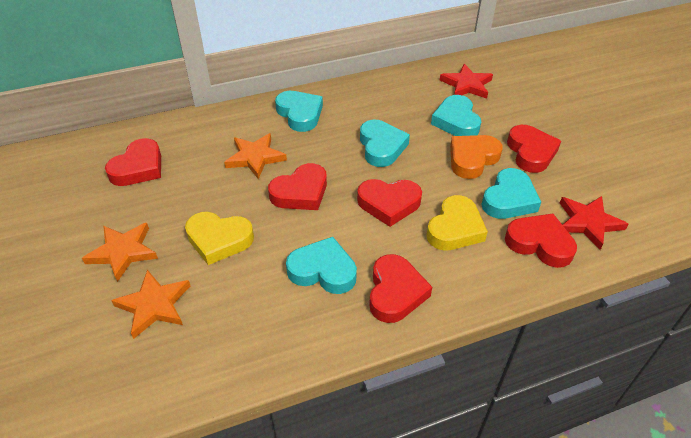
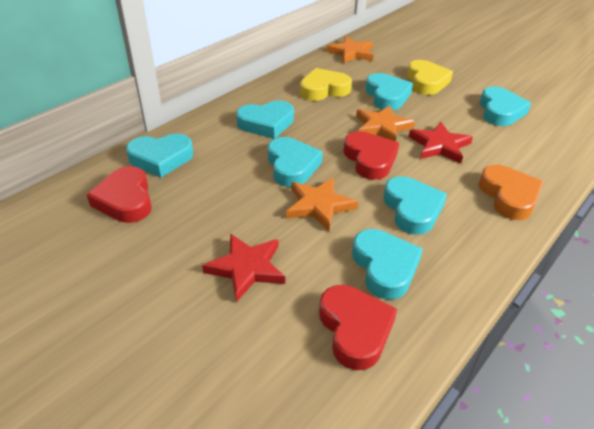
red heart: 6 -> 3
turquoise heart: 5 -> 7

